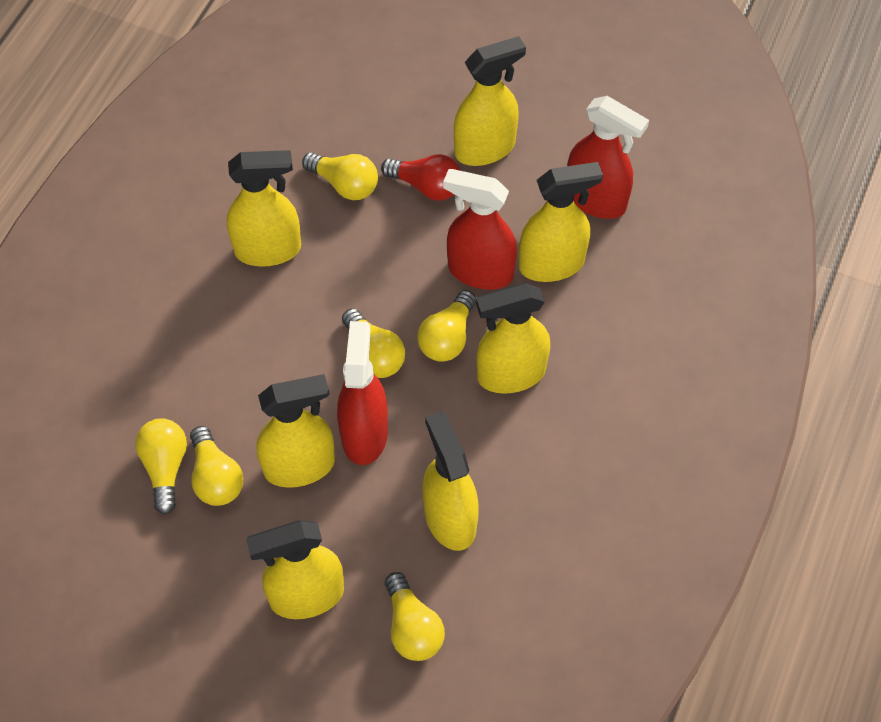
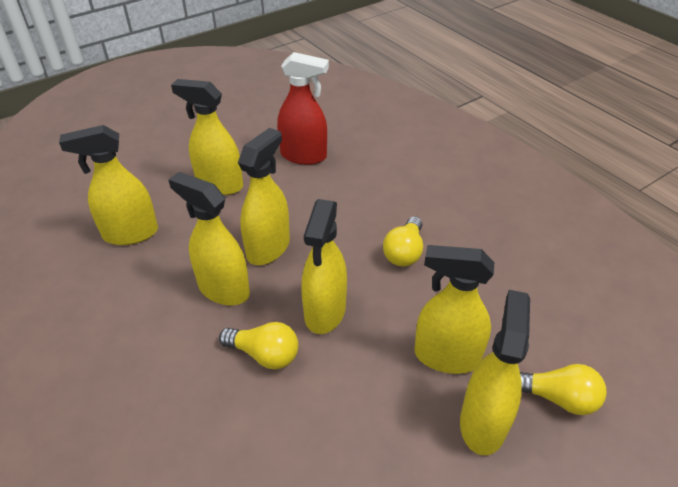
red light bulb: 1 -> 0
red spray bottle: 3 -> 1
yellow light bulb: 6 -> 3

